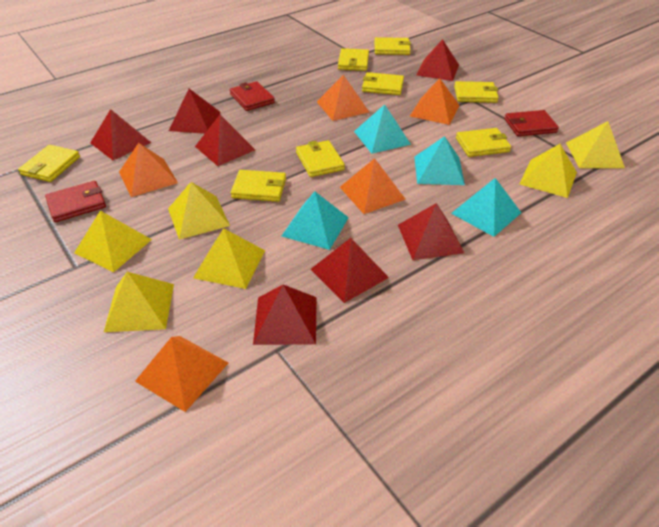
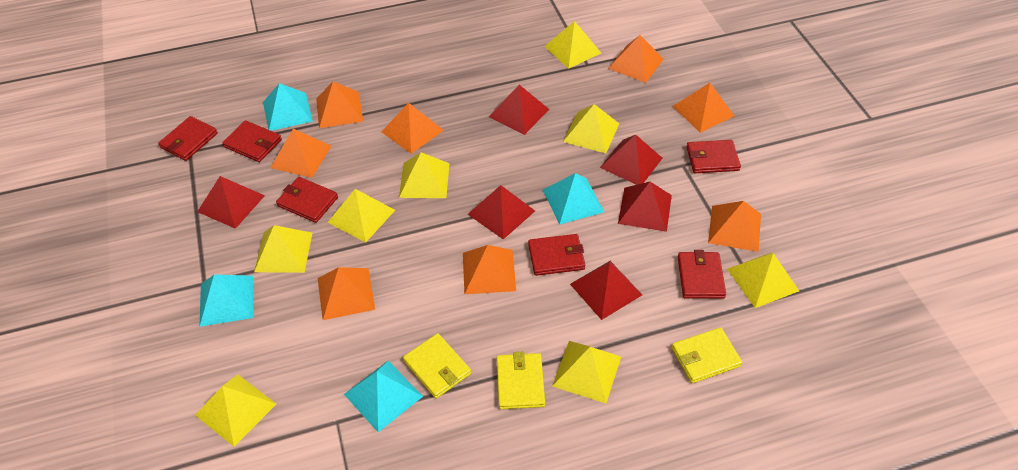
orange pyramid: 5 -> 8
red pyramid: 7 -> 6
red wallet: 3 -> 6
yellow pyramid: 6 -> 8
yellow wallet: 8 -> 3

